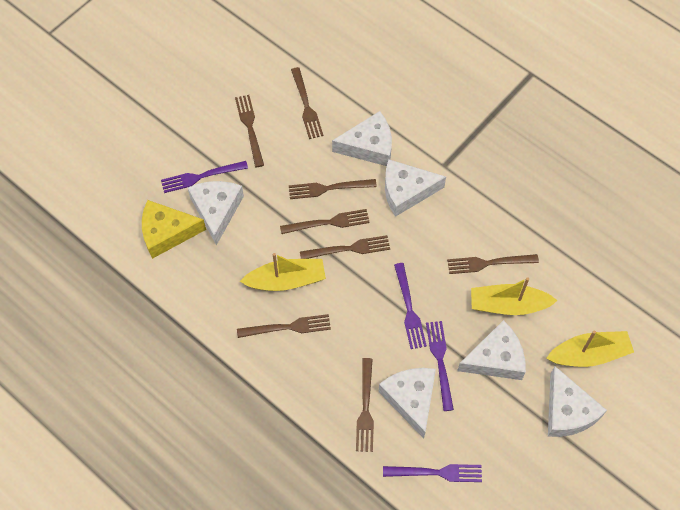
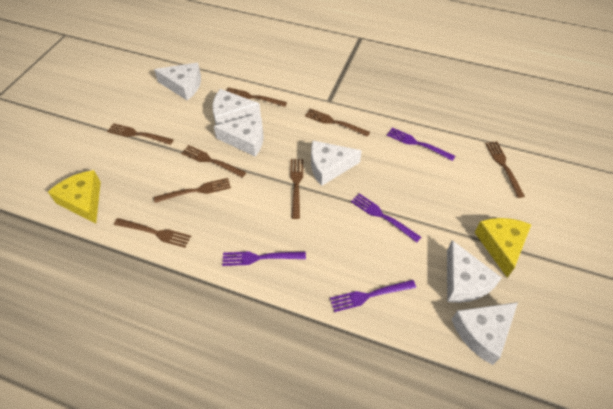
yellow boat: 3 -> 0
yellow cheese: 1 -> 2

